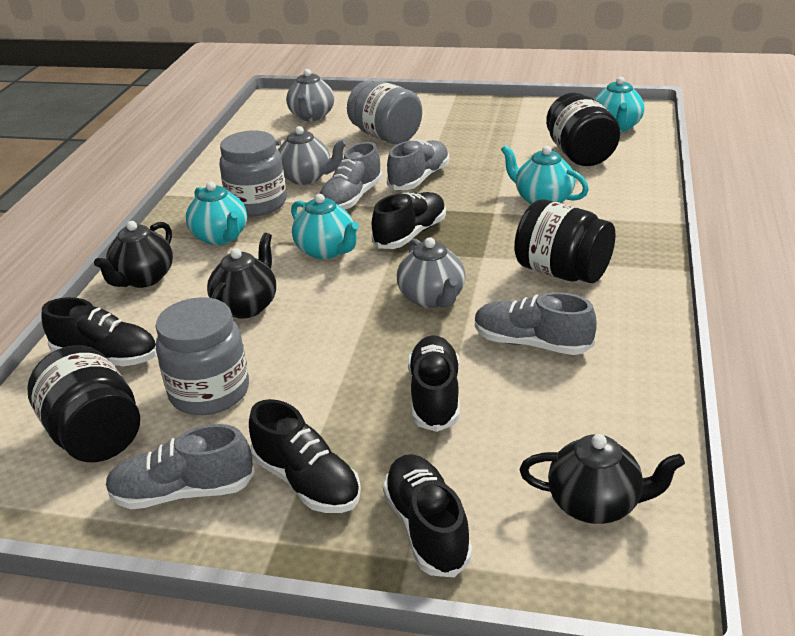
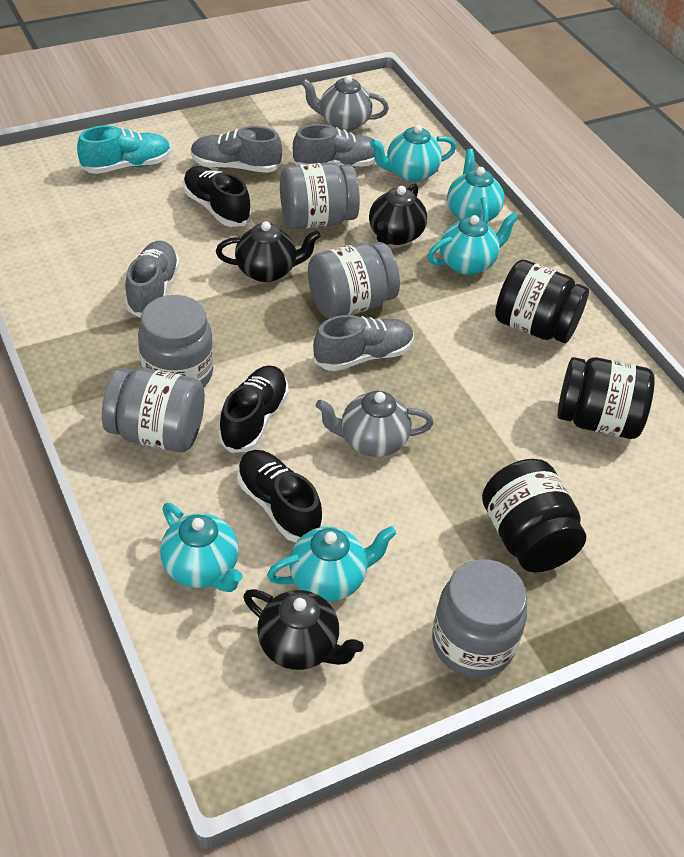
black shoe: 5 -> 3
grey jar: 3 -> 5
grey teapot: 3 -> 2
turquoise shoe: 0 -> 1
turquoise teapot: 4 -> 5

